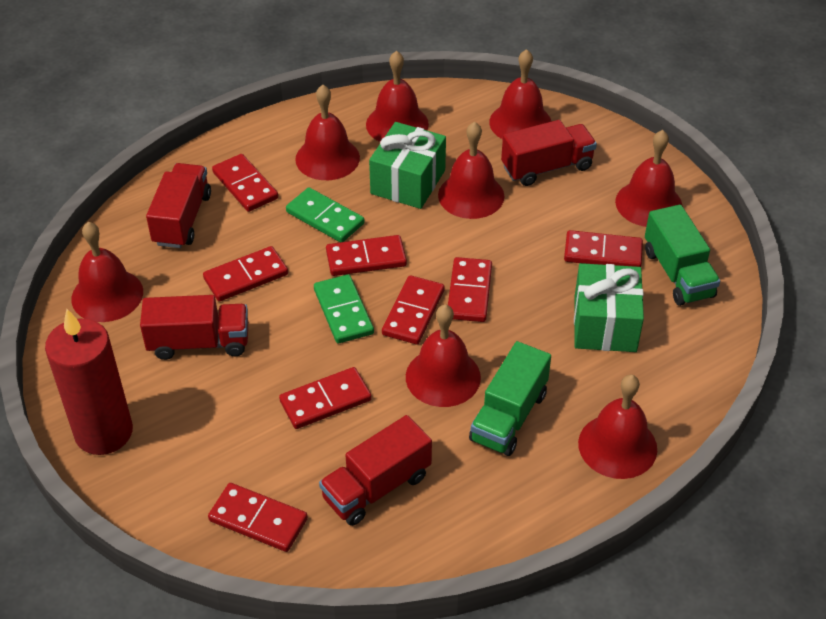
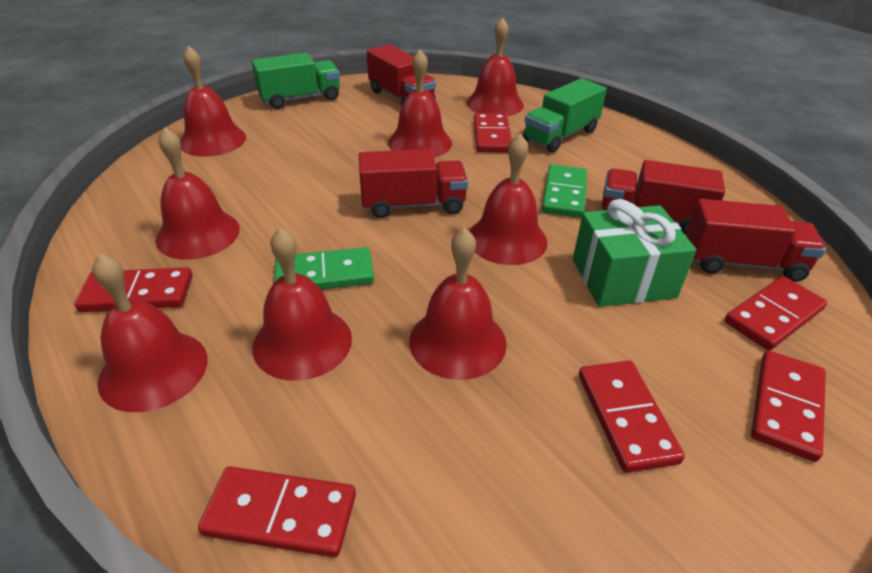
green gift: 2 -> 1
red candle: 1 -> 0
red domino: 8 -> 6

